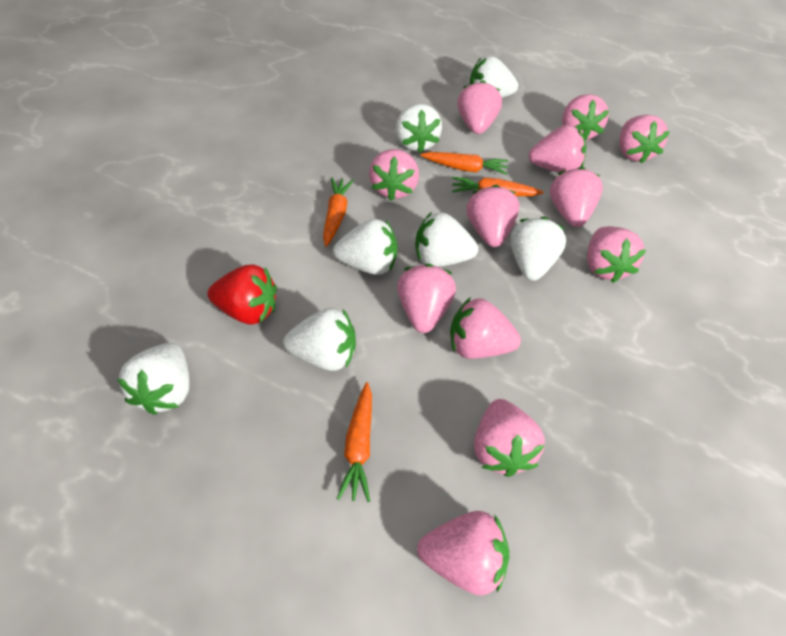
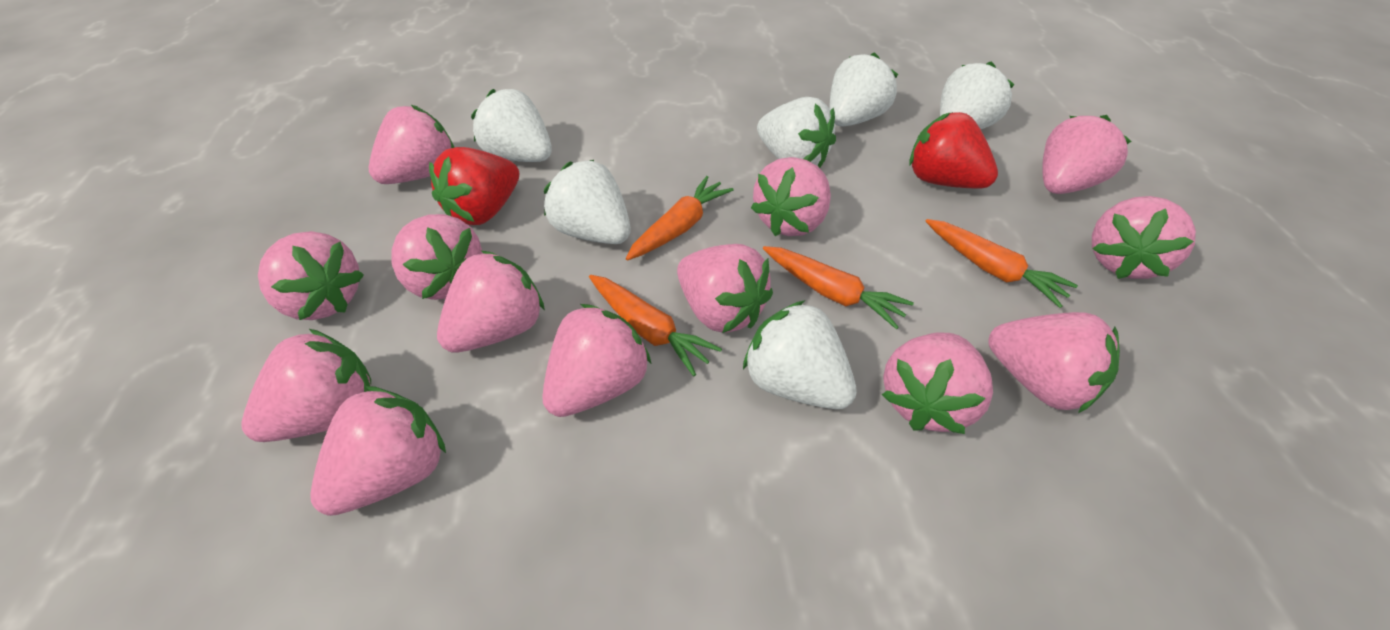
pink strawberry: 12 -> 13
red strawberry: 1 -> 2
white strawberry: 7 -> 6

